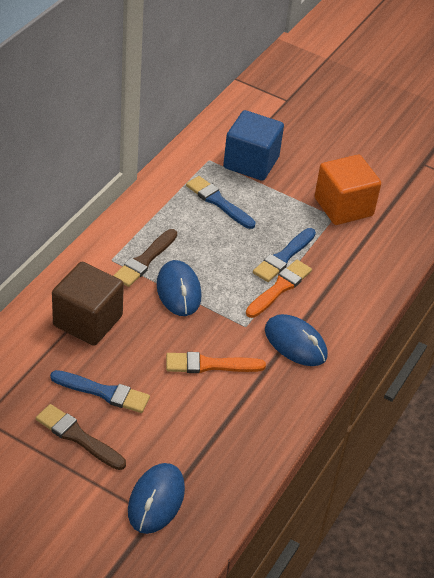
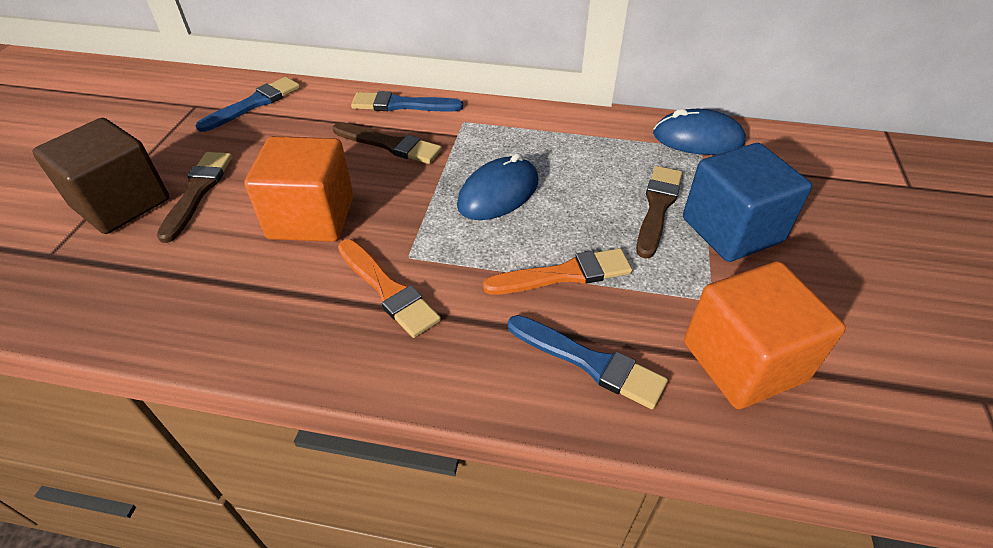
blue mouse: 3 -> 2
brown brush: 2 -> 3
orange cube: 1 -> 2

